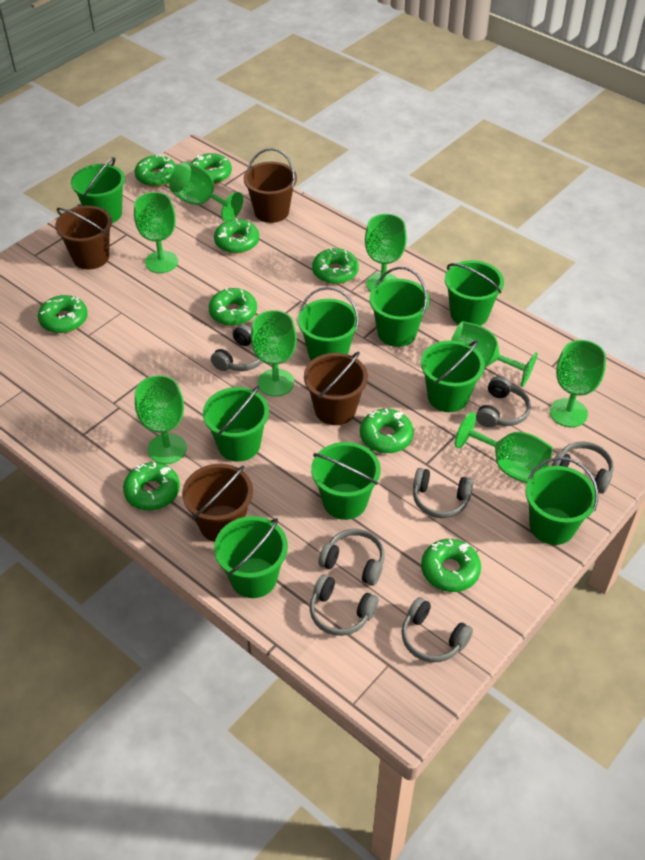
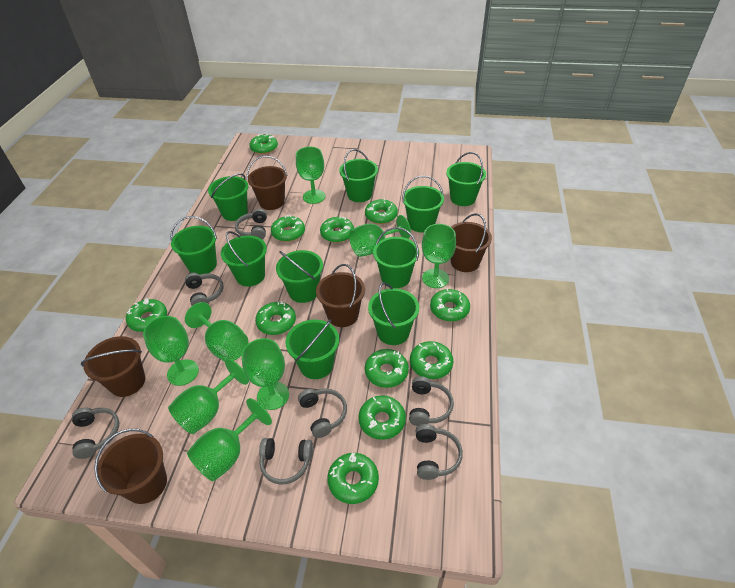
brown bucket: 4 -> 5
green bucket: 9 -> 10
green donut: 9 -> 11

